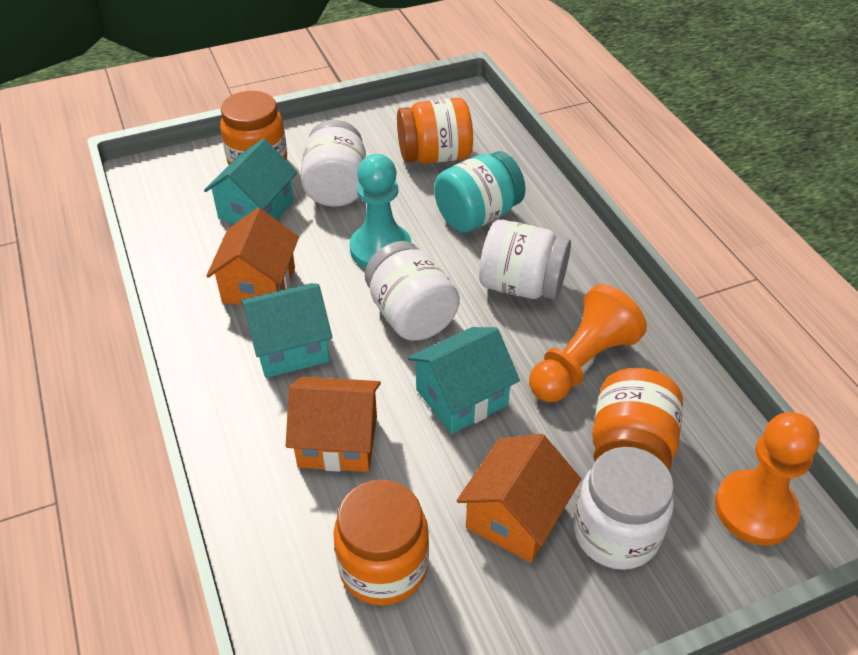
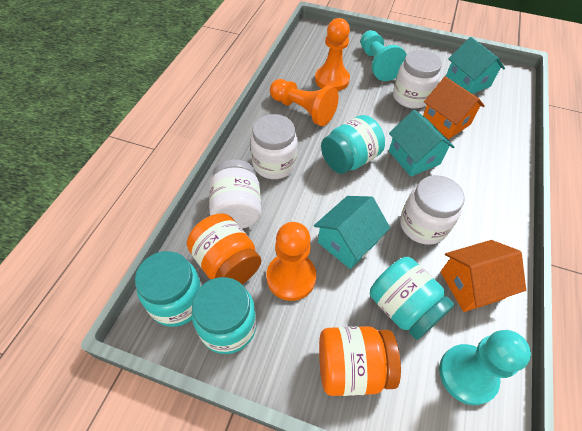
orange house: 3 -> 2
orange jar: 4 -> 2
orange pawn: 2 -> 3
turquoise jar: 1 -> 4
turquoise pawn: 1 -> 2

